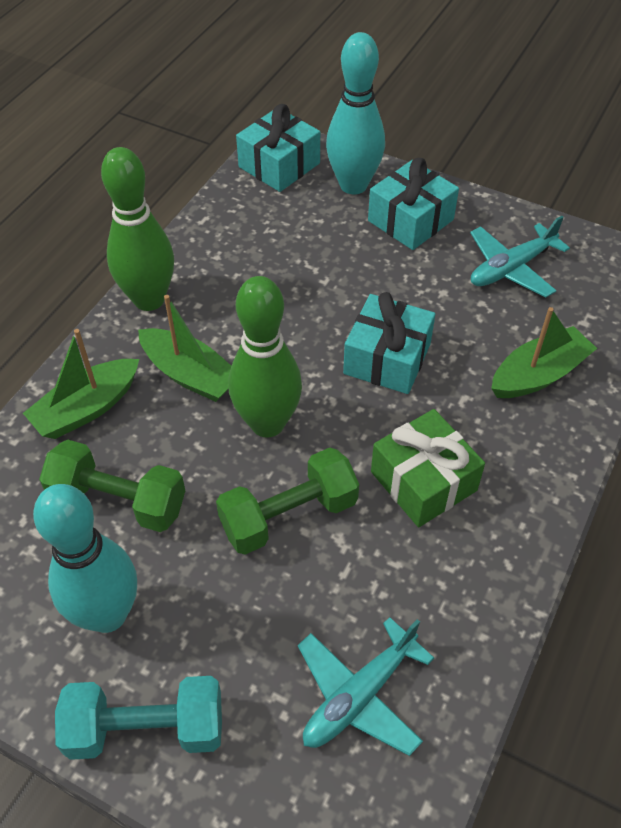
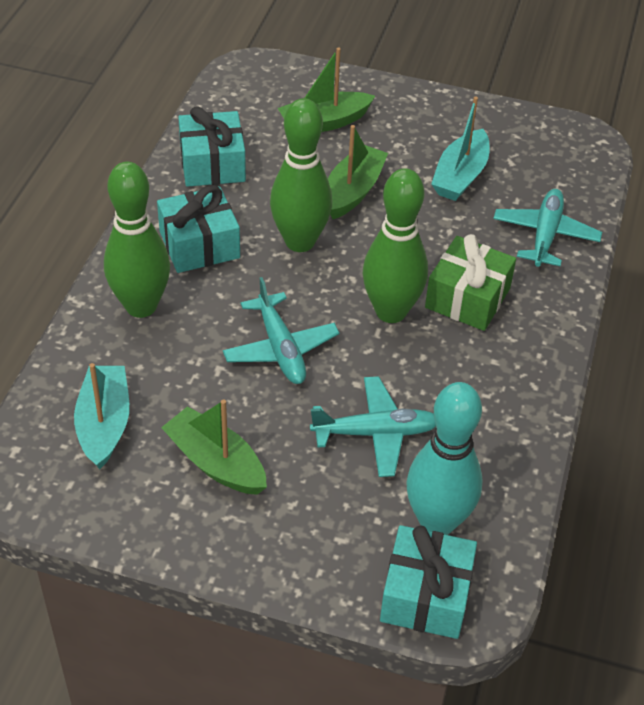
green bowling pin: 2 -> 3
green dumbbell: 2 -> 0
turquoise boat: 0 -> 2
turquoise bowling pin: 2 -> 1
turquoise dumbbell: 1 -> 0
turquoise plane: 2 -> 3

